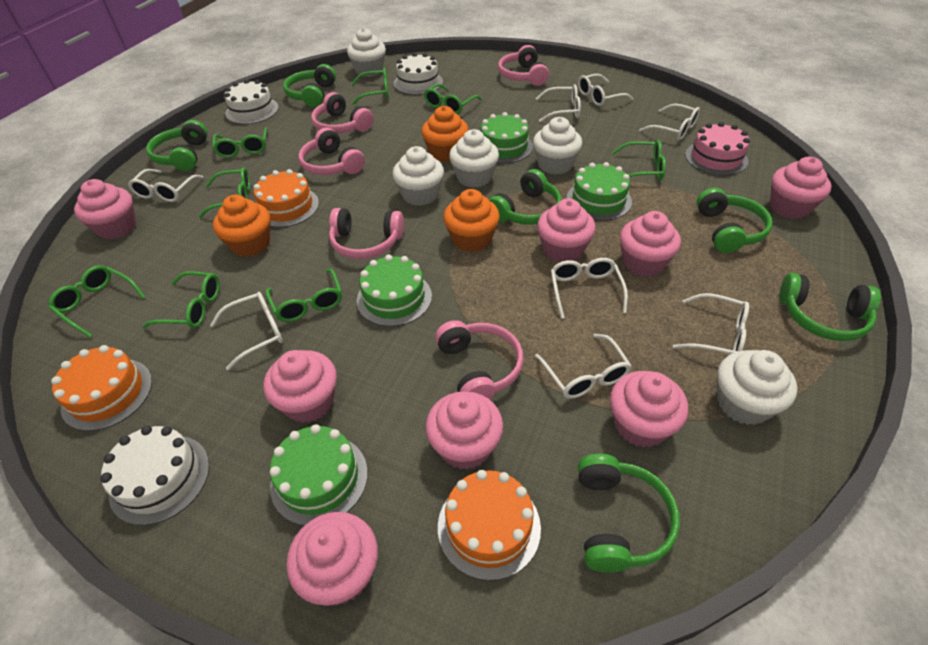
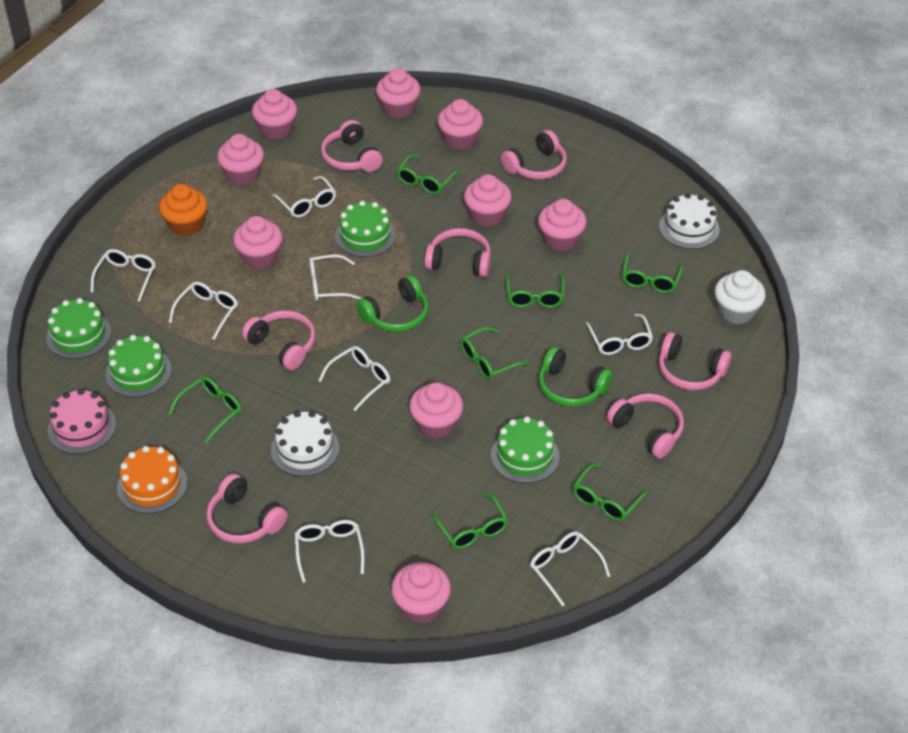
green glasses: 8 -> 7
green headphones: 6 -> 2
orange cake: 3 -> 1
orange cupcake: 3 -> 1
pink cupcake: 8 -> 9
pink headphones: 5 -> 7
white cake: 3 -> 2
white cupcake: 5 -> 1

